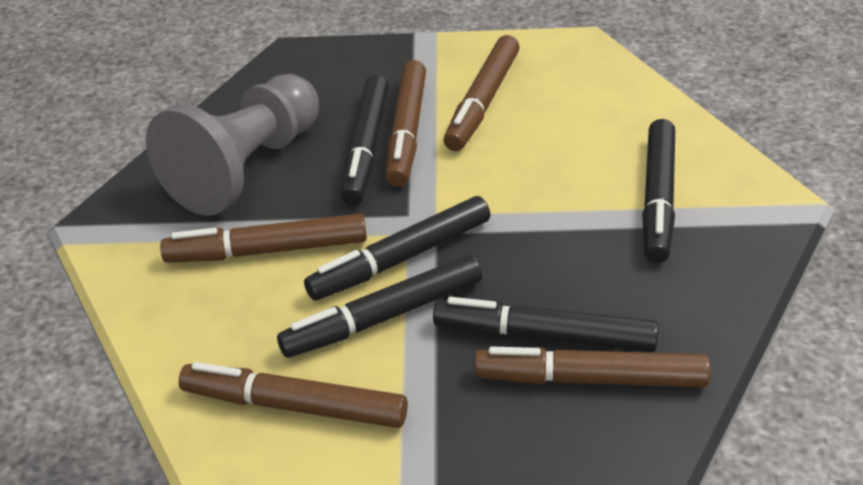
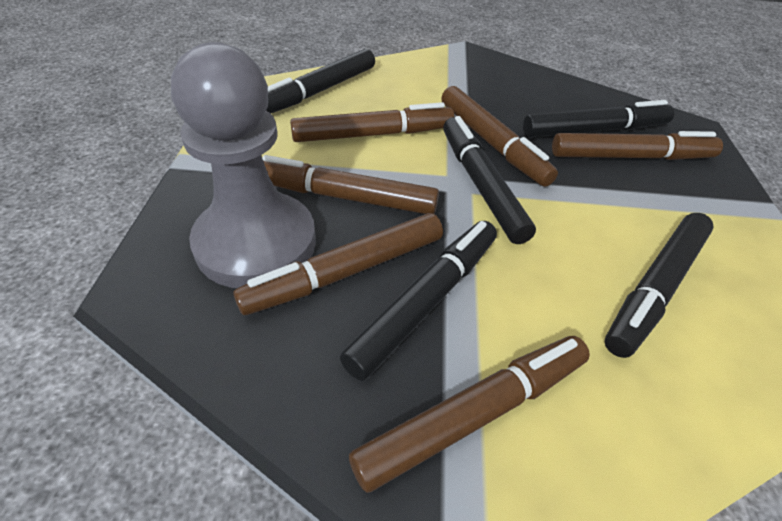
brown marker: 5 -> 6

